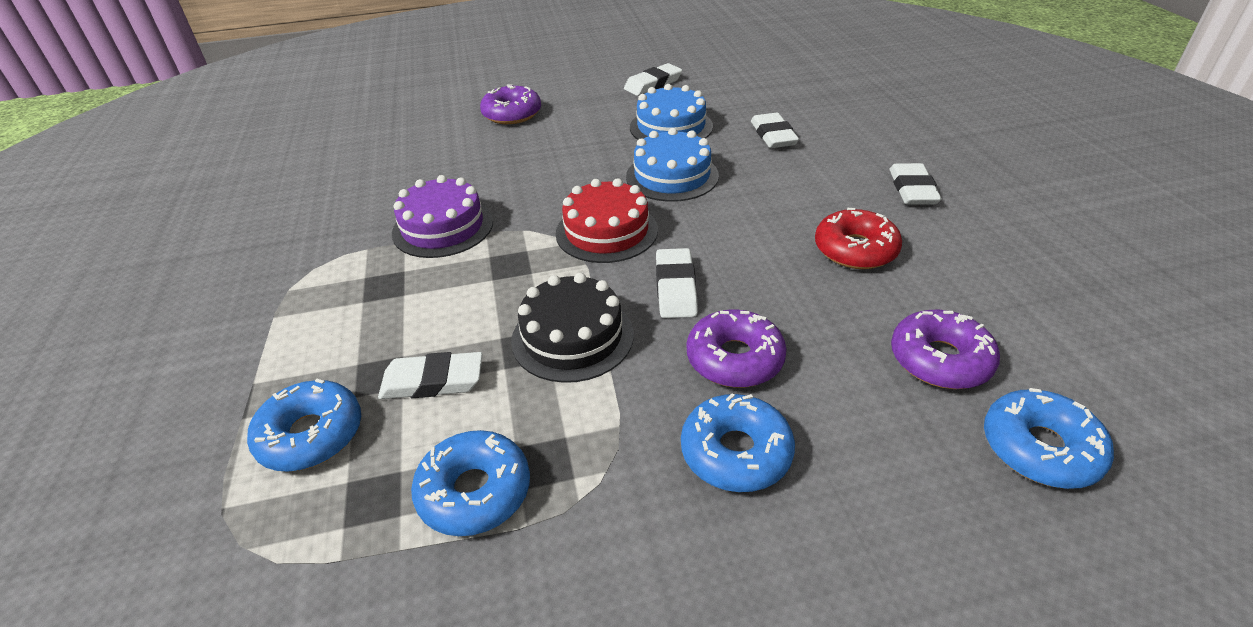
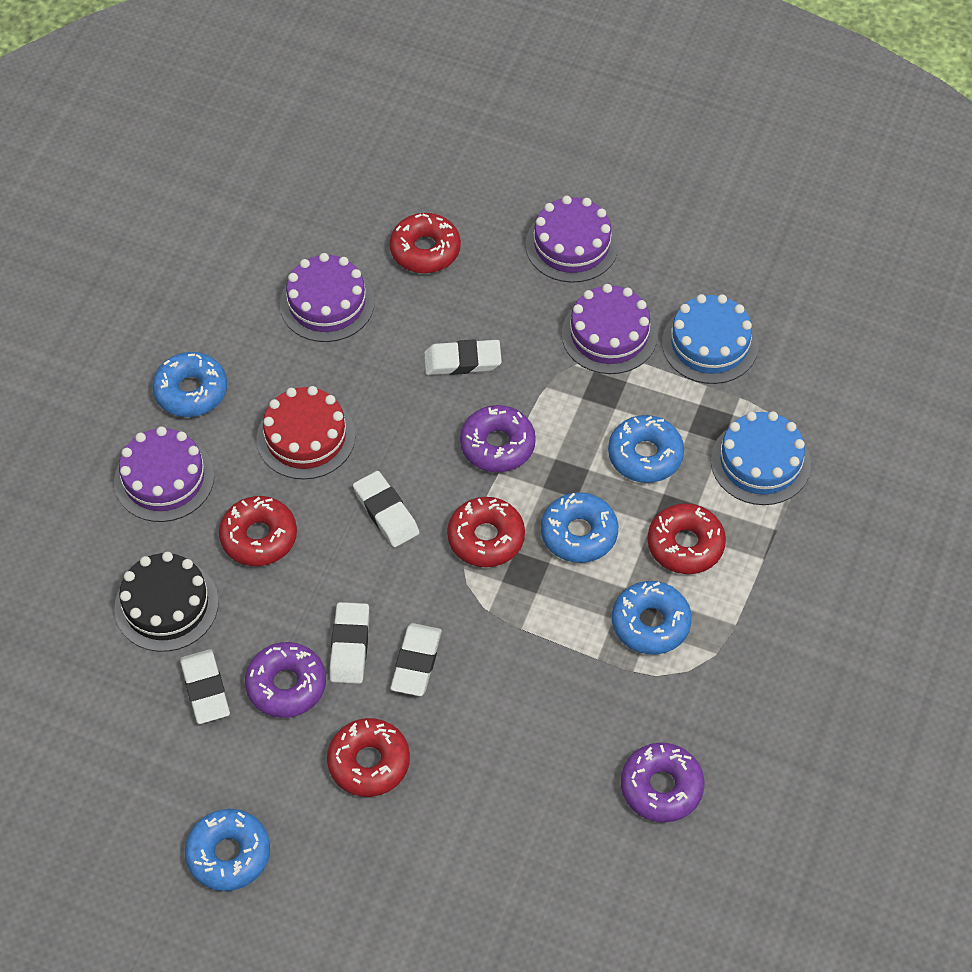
blue donut: 4 -> 5
purple cake: 1 -> 4
red donut: 1 -> 5

